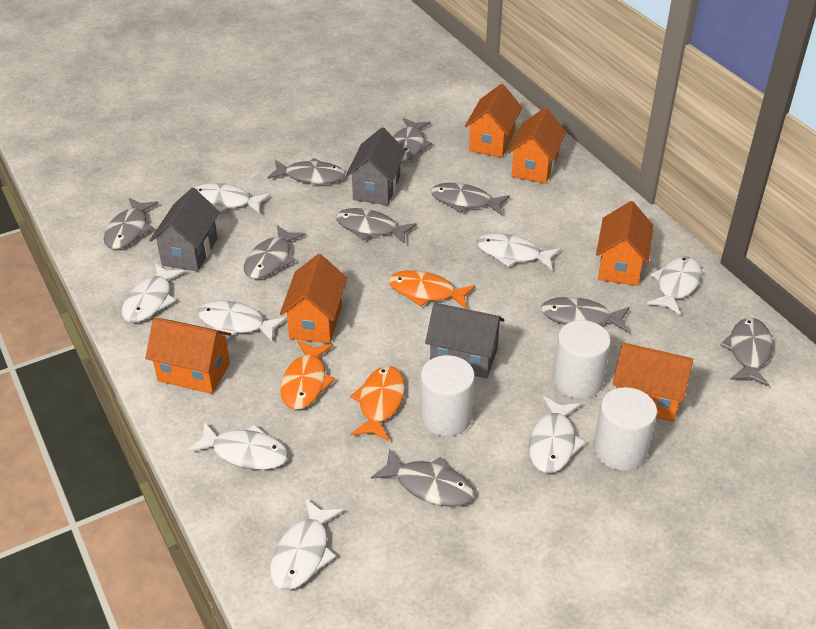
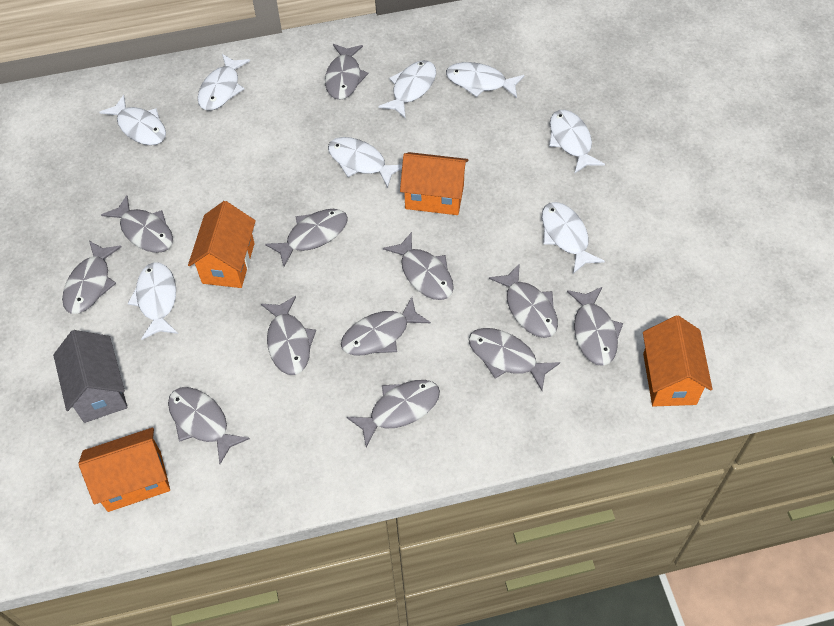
grey fish: 9 -> 12
grey house: 3 -> 1
orange fish: 3 -> 0
orange house: 6 -> 4
white cylinder: 3 -> 0

